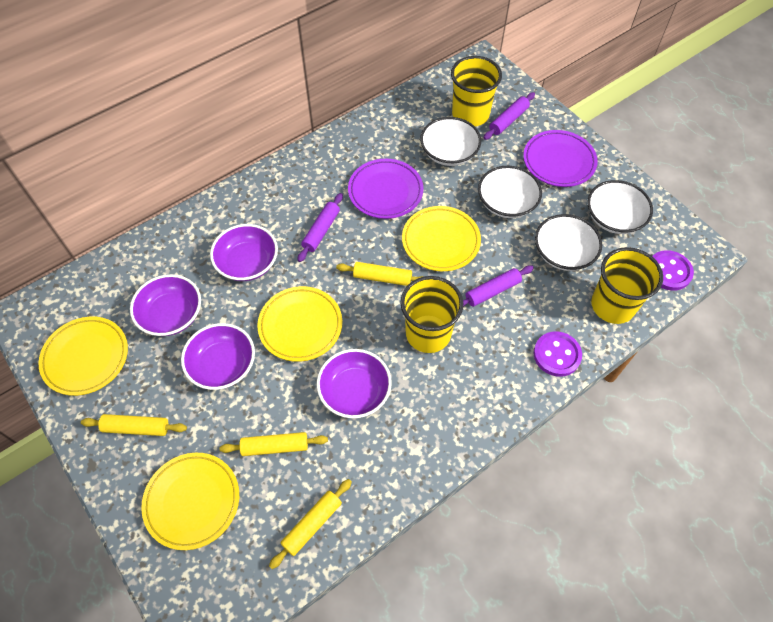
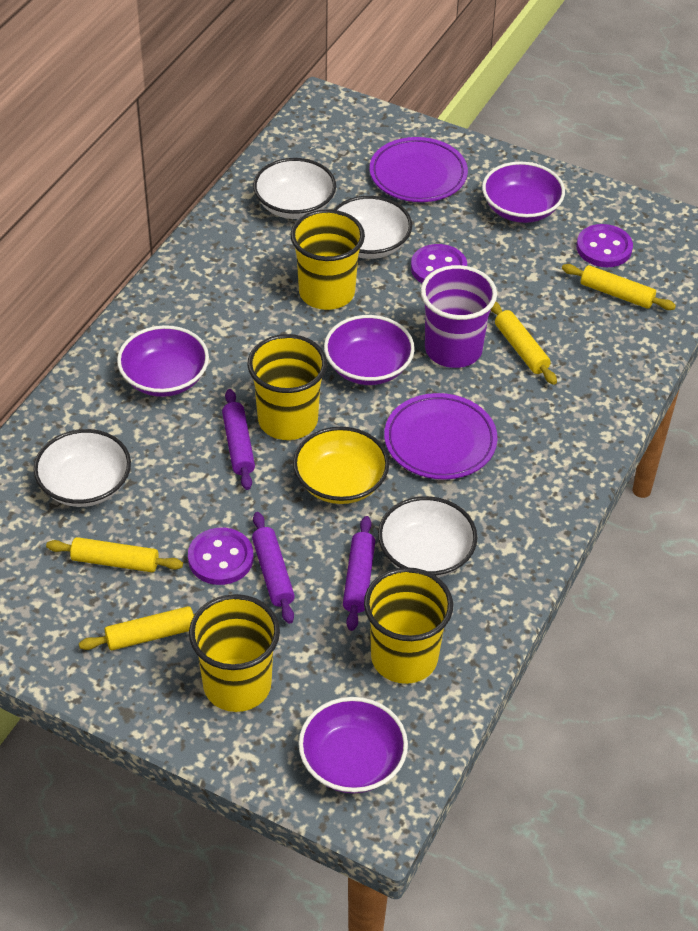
purple button: 2 -> 3
purple cup: 0 -> 1
yellow bowl: 0 -> 1
yellow cup: 3 -> 4
yellow plate: 4 -> 0

